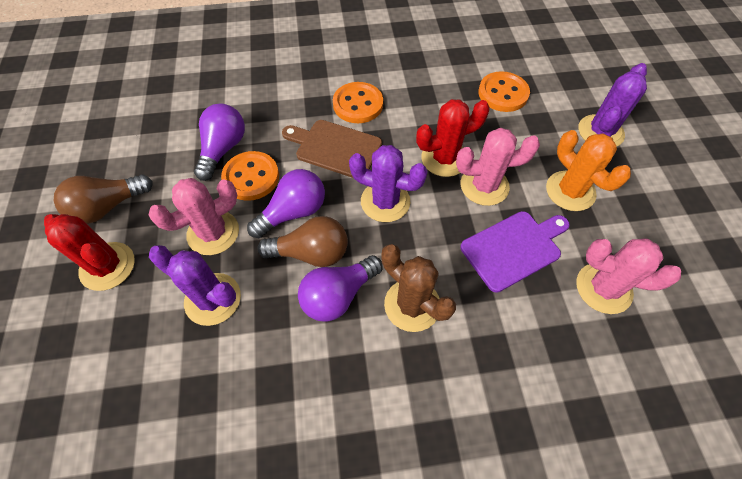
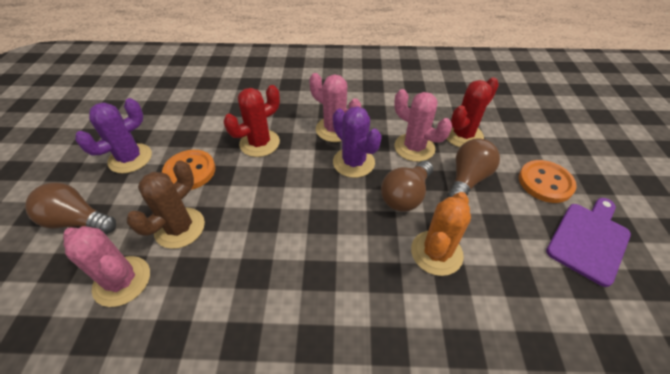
brown cutting board: 1 -> 0
brown light bulb: 2 -> 3
orange button: 3 -> 2
purple cactus: 3 -> 2
purple light bulb: 3 -> 0

